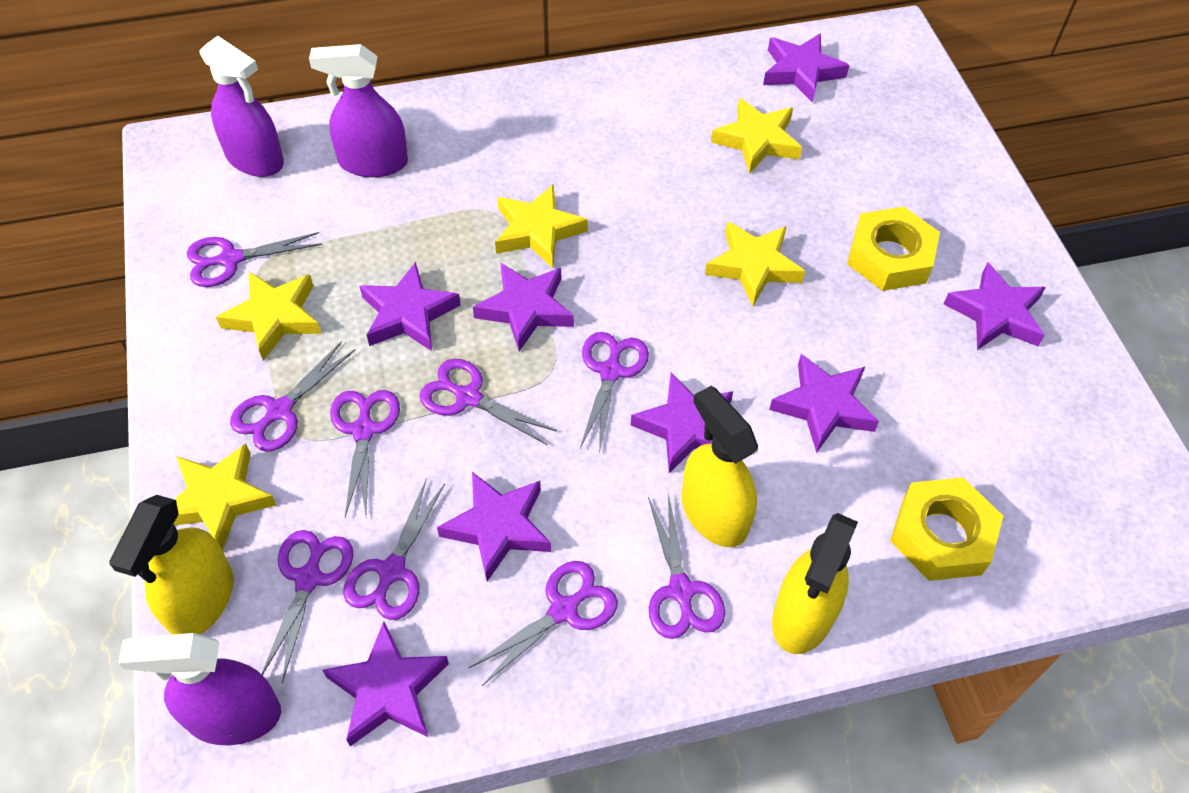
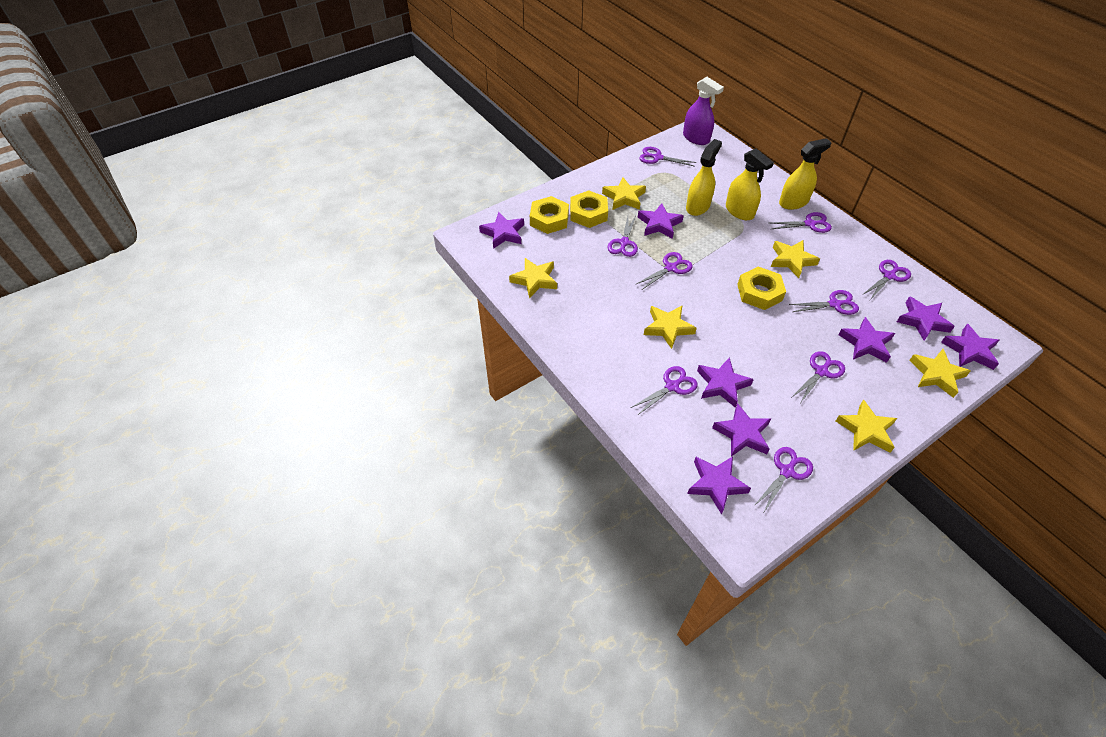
purple spray bottle: 3 -> 1
yellow nut: 2 -> 3
yellow star: 5 -> 6

